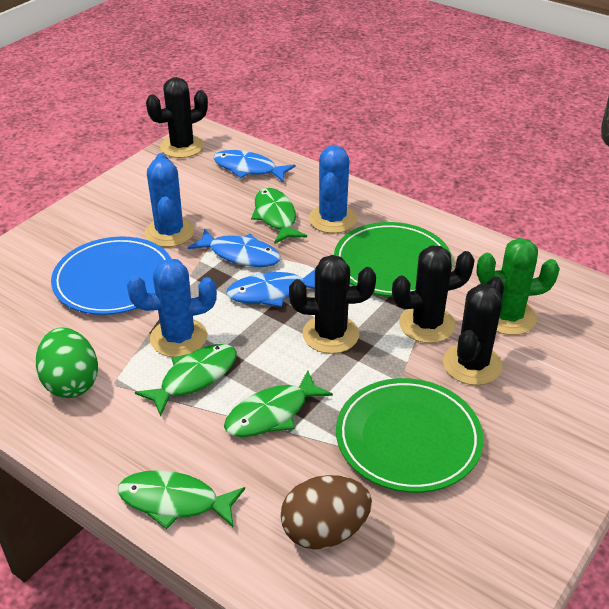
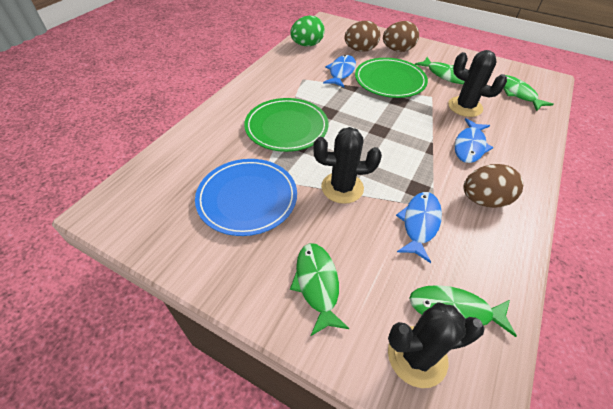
black cactus: 4 -> 3
blue cactus: 3 -> 0
brown egg: 1 -> 3
green cactus: 1 -> 0

